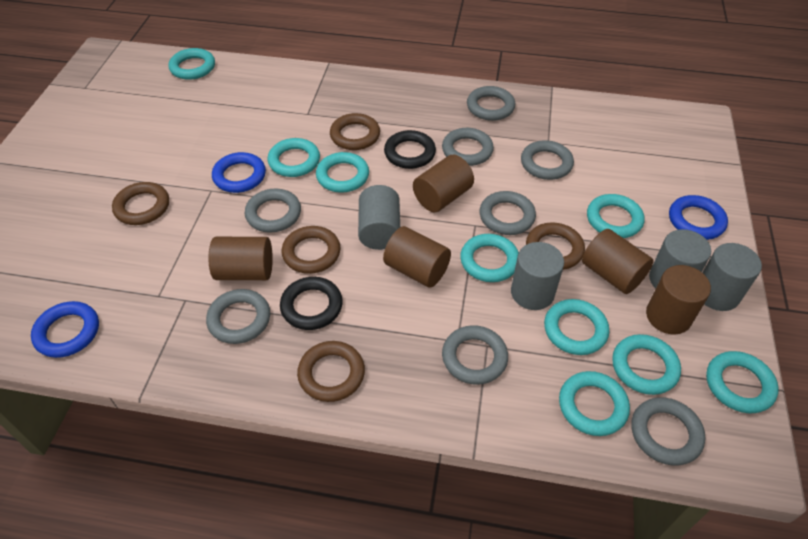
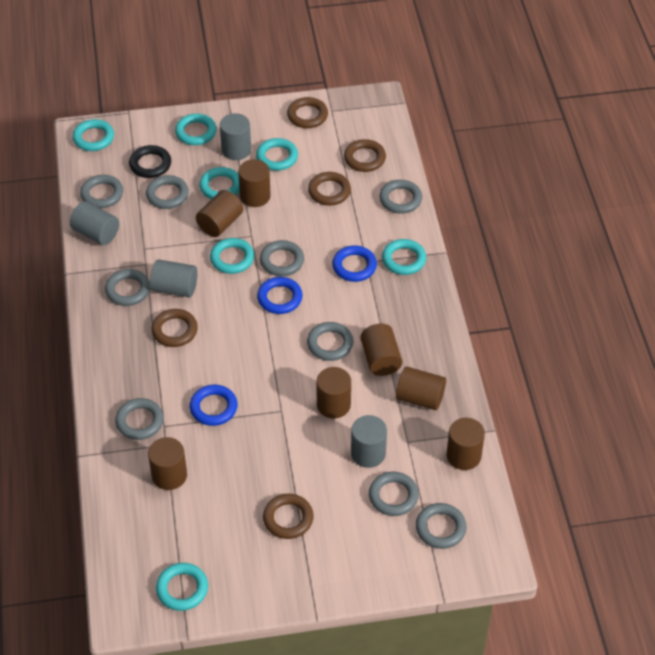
black ring: 2 -> 1
brown cylinder: 5 -> 7
grey ring: 8 -> 9
turquoise ring: 9 -> 7

